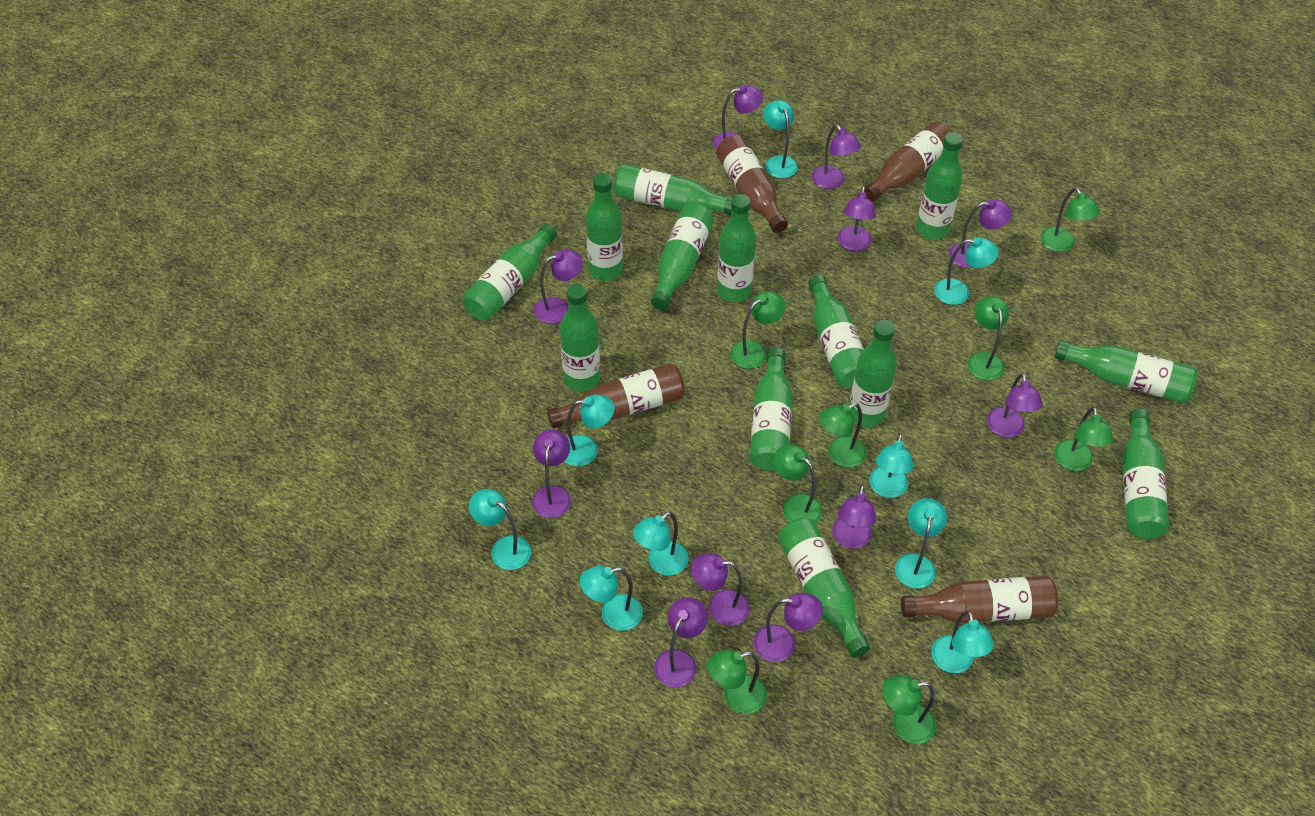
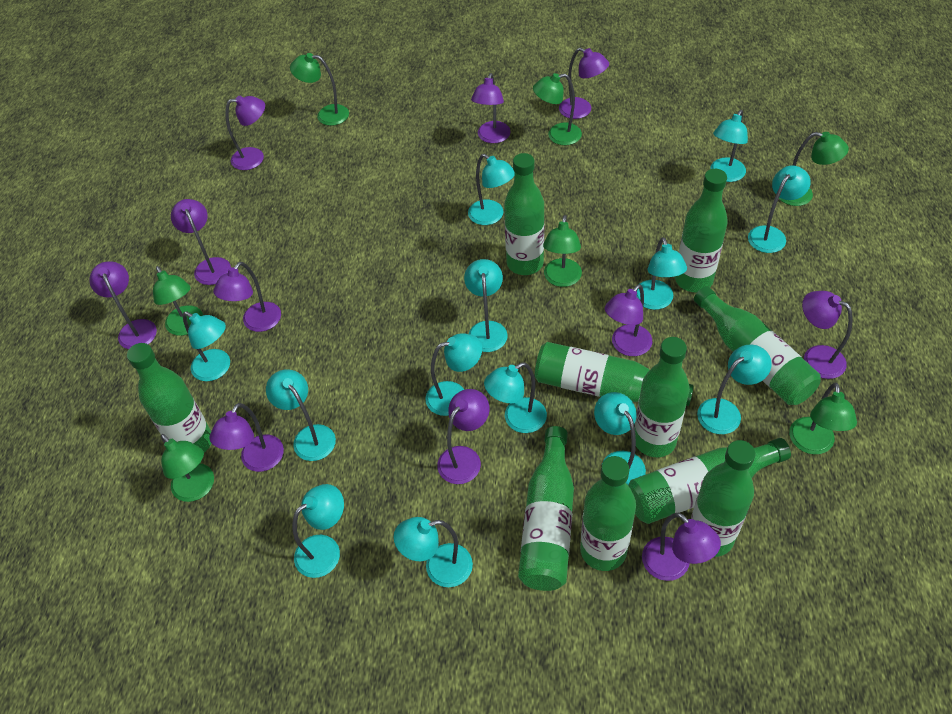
brown bottle: 4 -> 0
green bottle: 13 -> 10
green lamp: 8 -> 7
turquoise lamp: 9 -> 13

